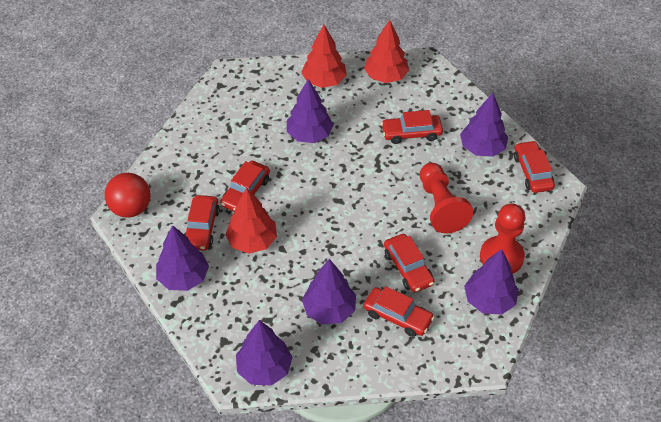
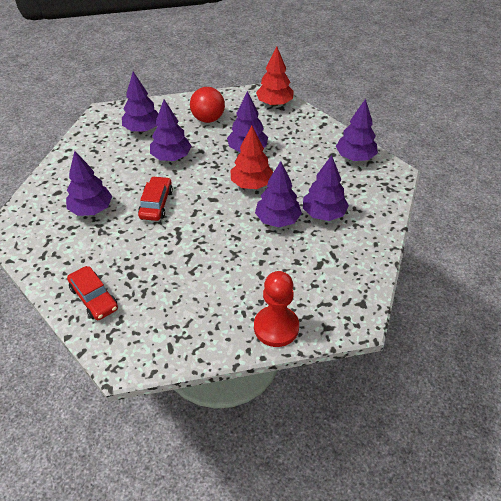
purple tree: 6 -> 7
red car: 6 -> 2
red pawn: 2 -> 1
red tree: 3 -> 2

